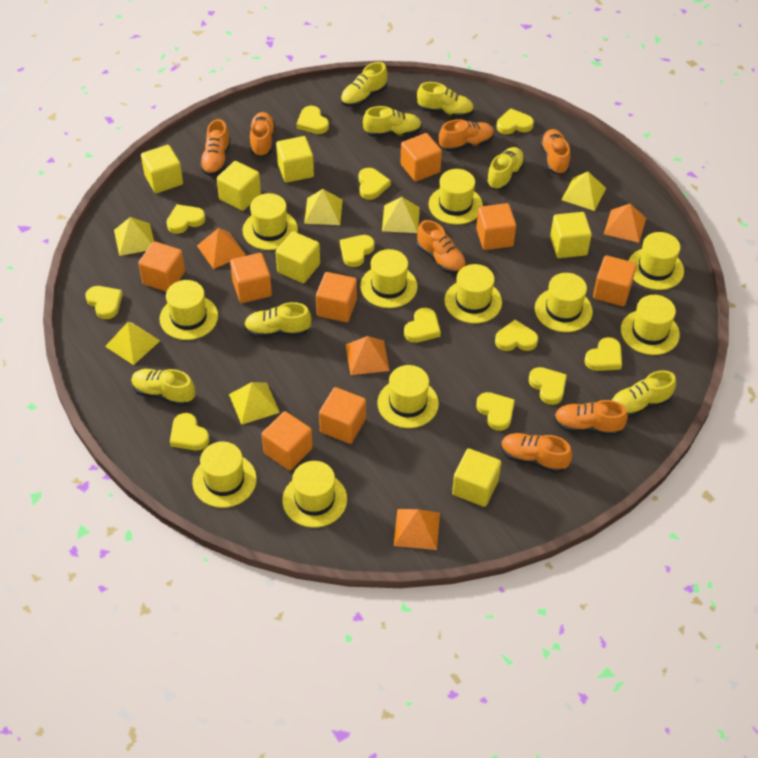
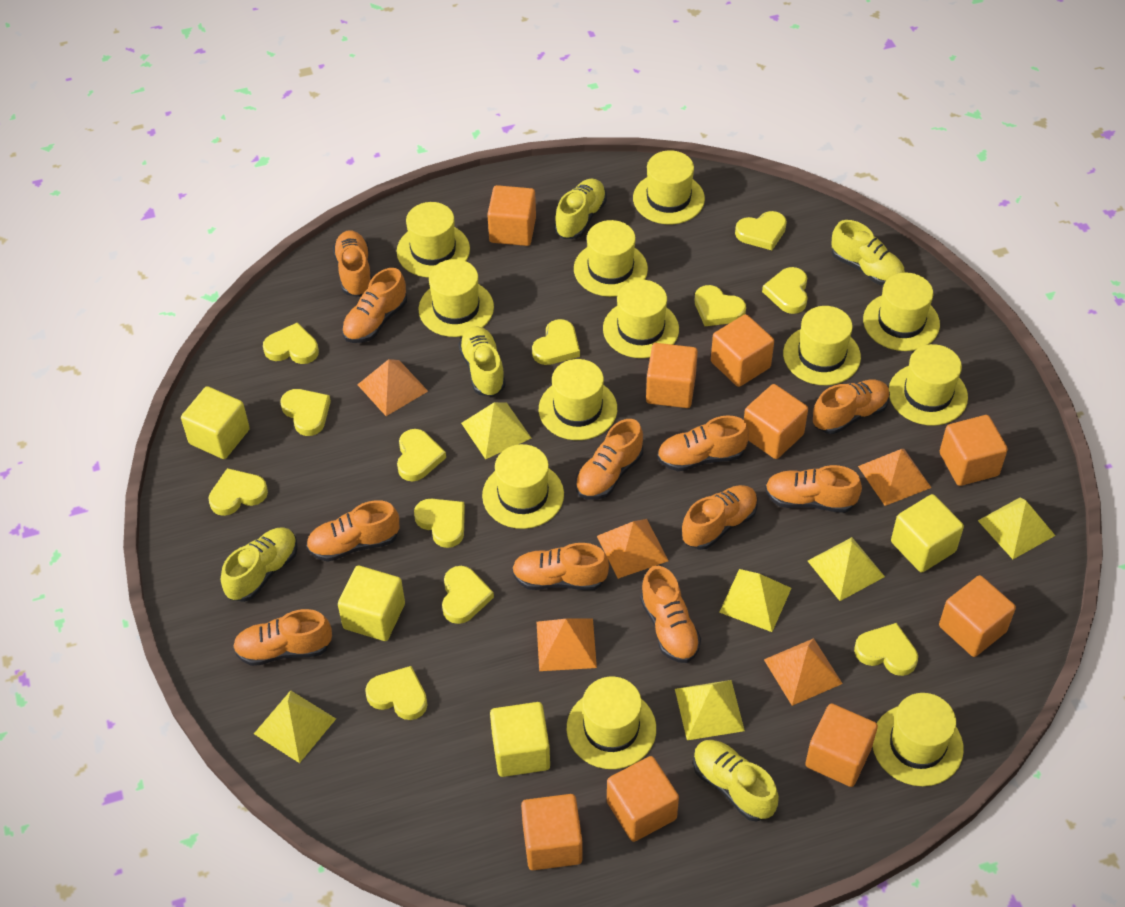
orange cube: 8 -> 9
orange pyramid: 4 -> 5
orange shoe: 7 -> 11
yellow cube: 6 -> 4
yellow hat: 11 -> 12
yellow shoe: 7 -> 5

